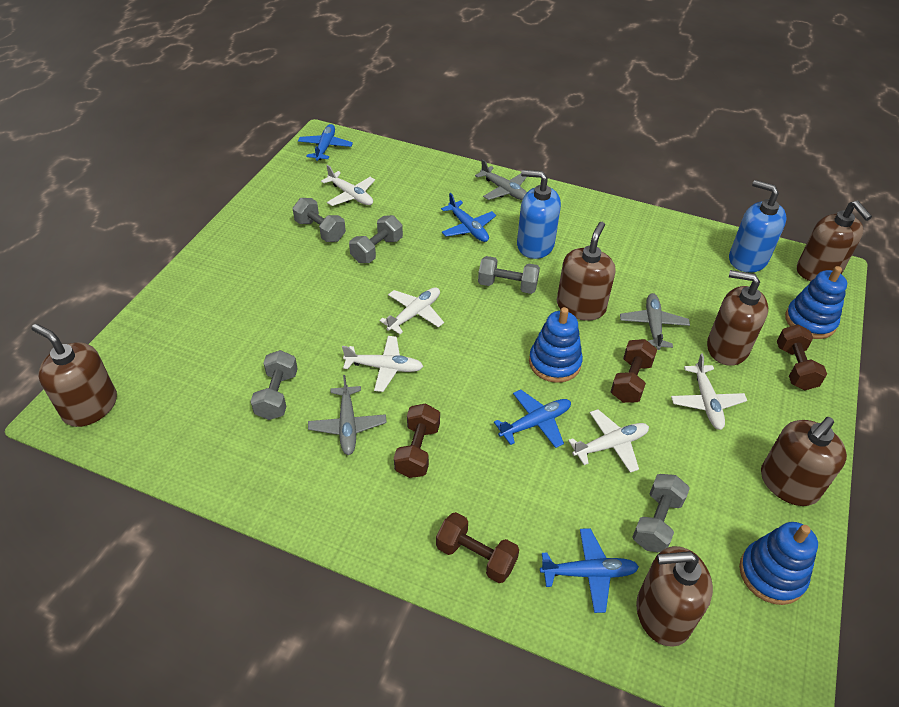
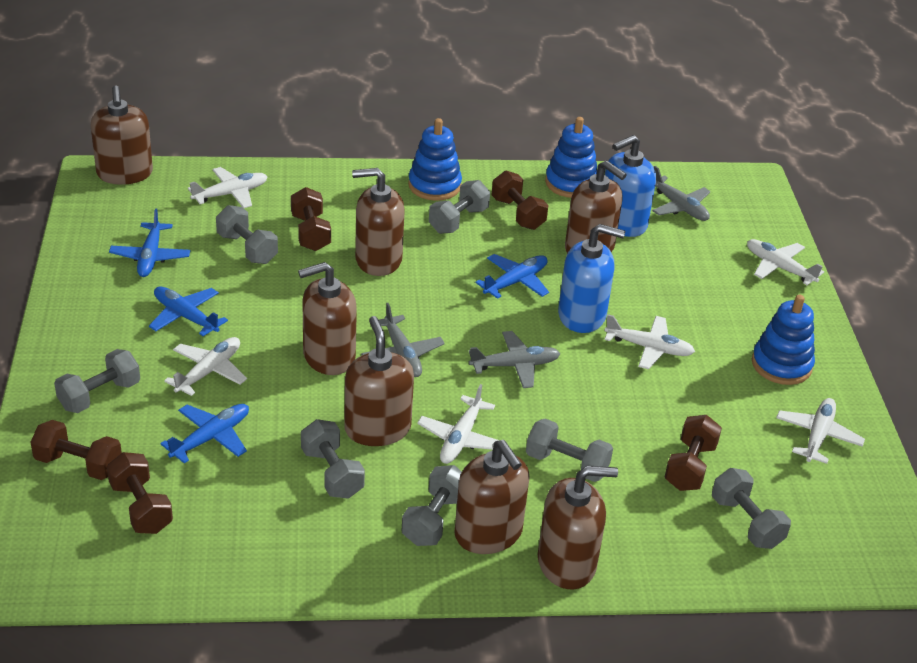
brown dumbbell: 4 -> 5
brown soap dispenser: 6 -> 7
grey dumbbell: 5 -> 7
white plane: 5 -> 6

